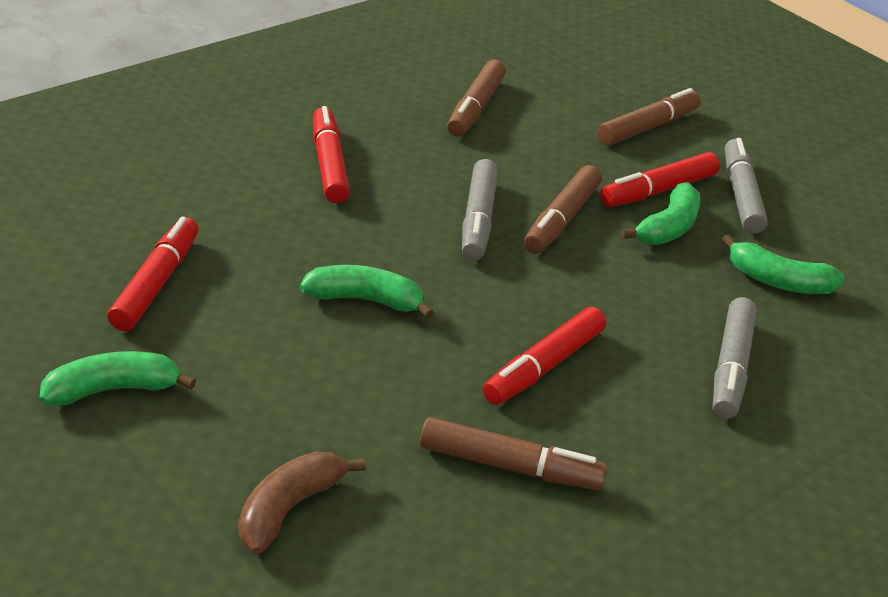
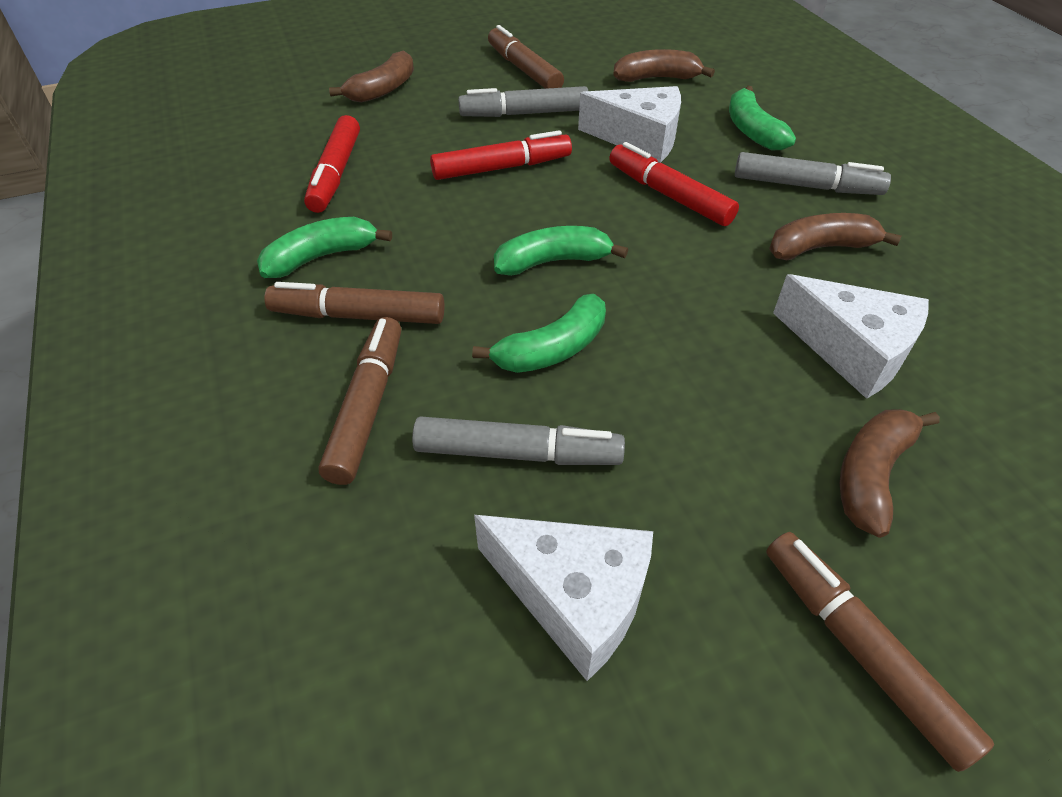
brown banana: 1 -> 4
red marker: 4 -> 3
white cheese: 0 -> 3

